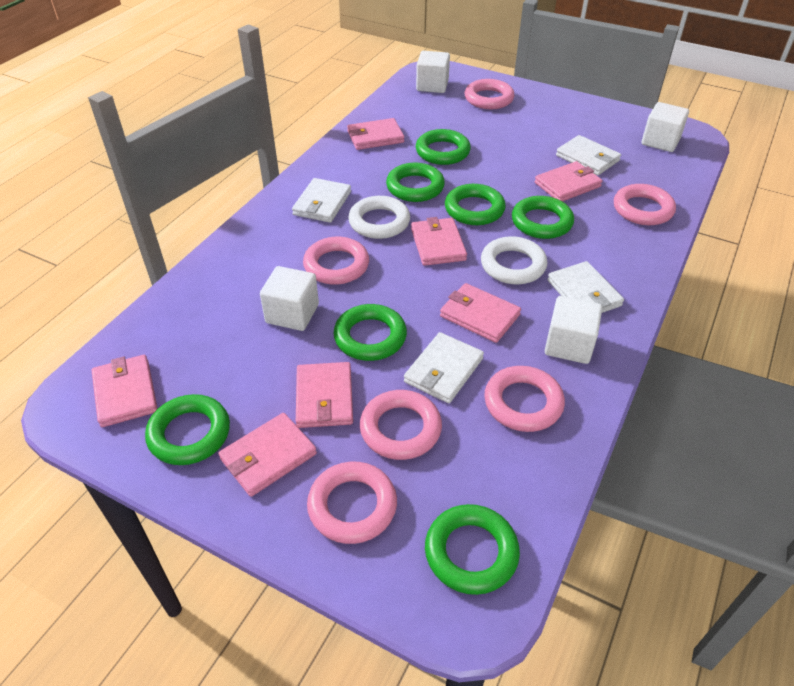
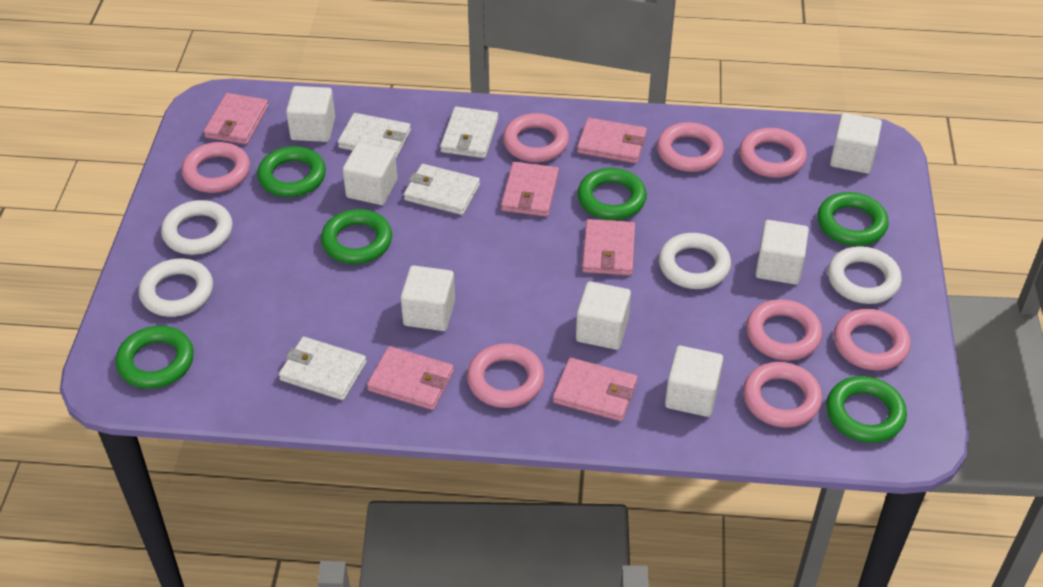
green ring: 7 -> 6
pink ring: 6 -> 8
pink wallet: 7 -> 6
white cube: 4 -> 7
white ring: 2 -> 4

